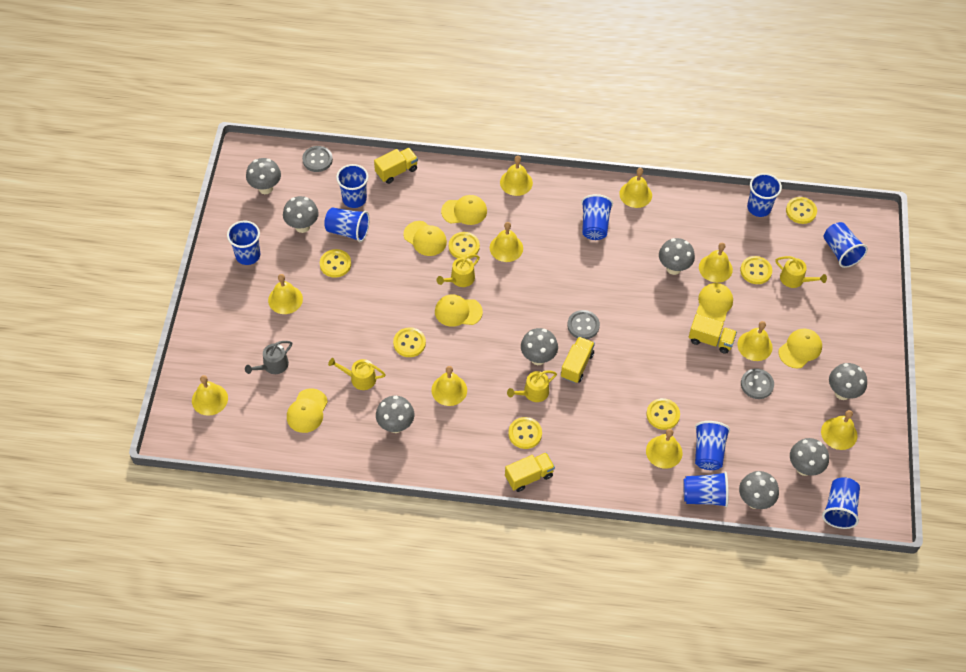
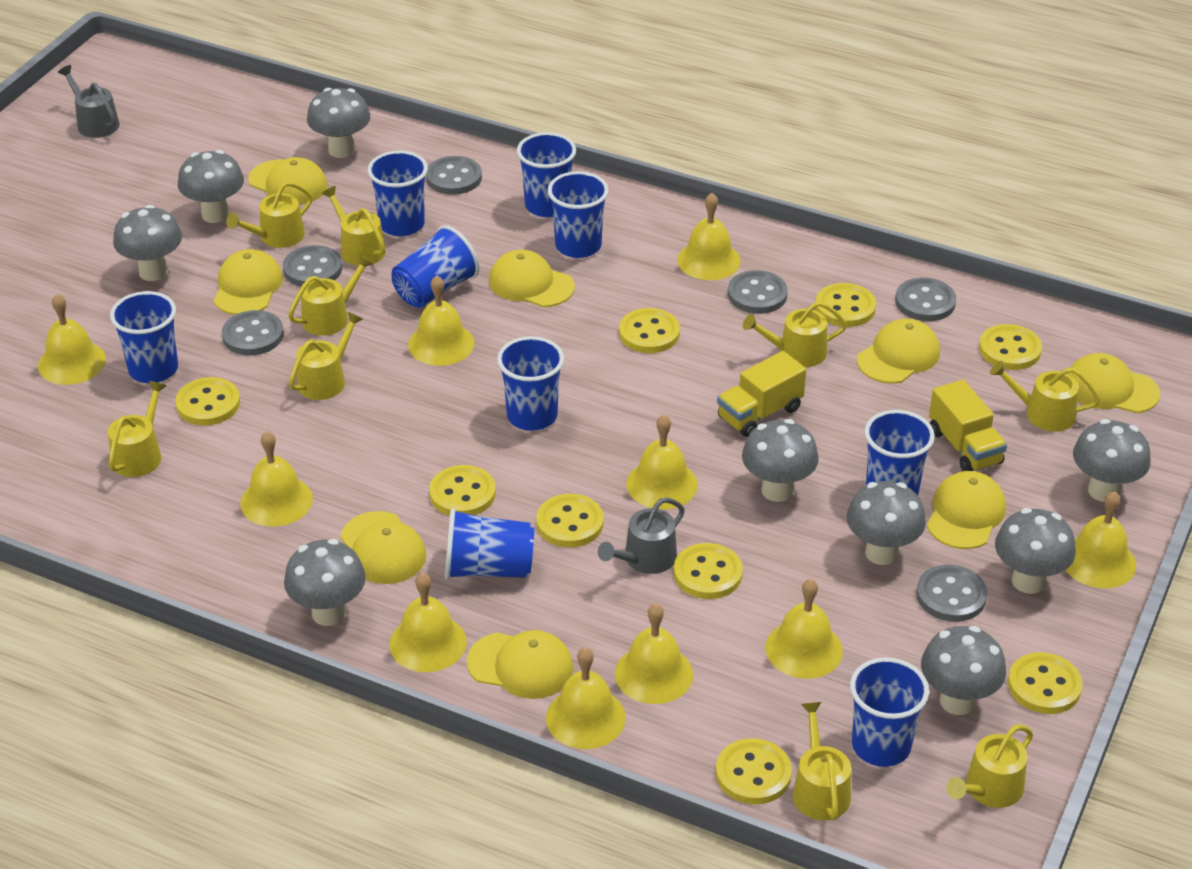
grey button: 3 -> 6
grey mushroom: 8 -> 9
grey watering can: 1 -> 2
yellow button: 7 -> 9
yellow cap: 6 -> 8
yellow truck: 4 -> 2
yellow watering can: 4 -> 9

